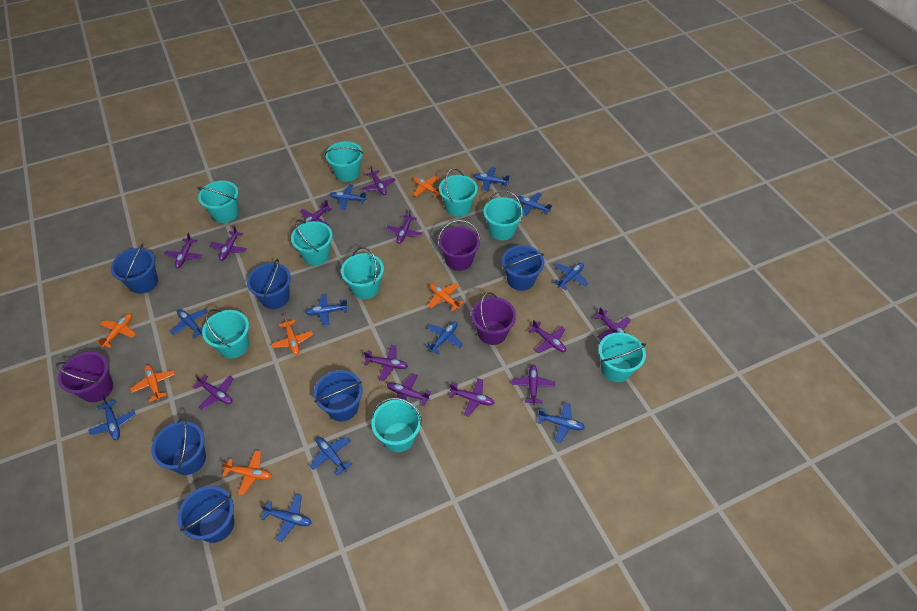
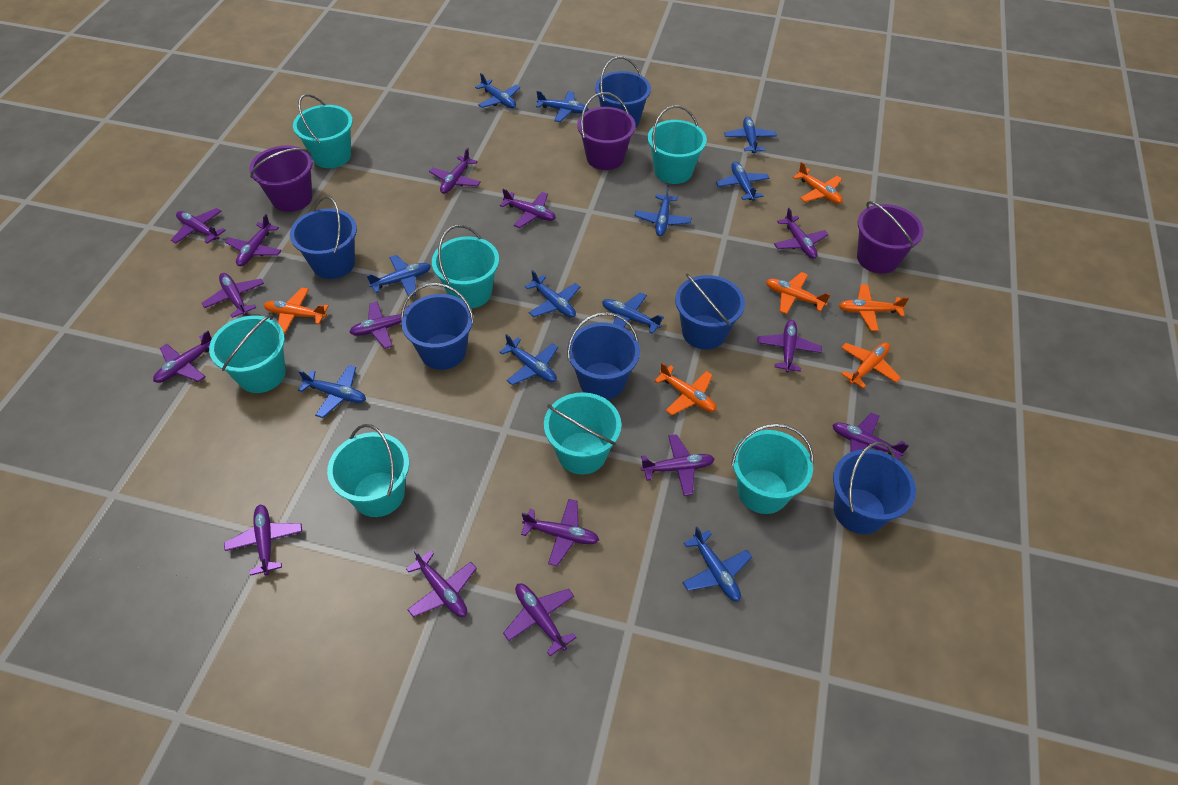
purple plane: 12 -> 15
turquoise bucket: 9 -> 7

